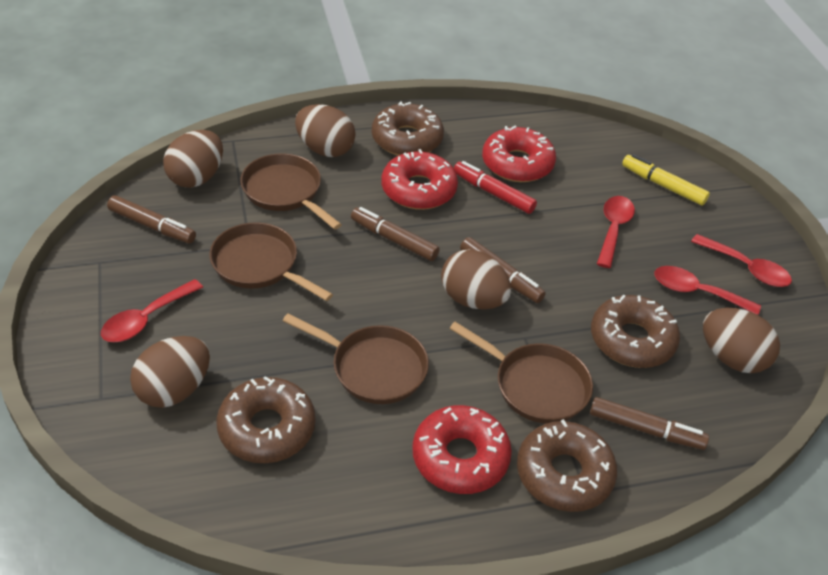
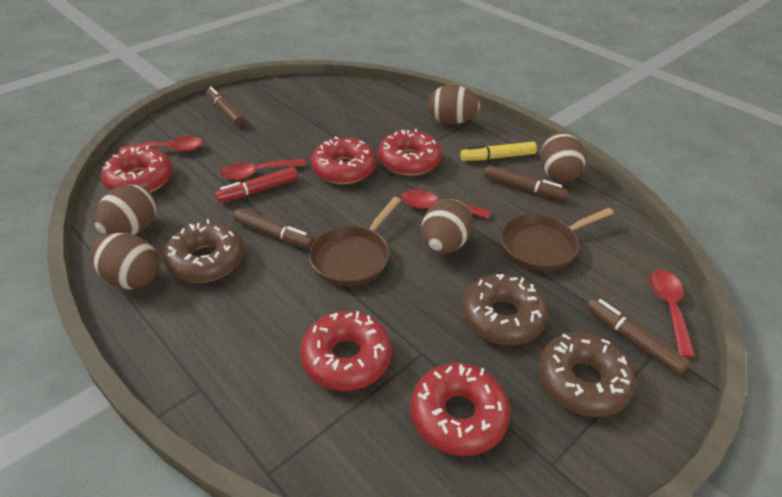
brown donut: 4 -> 3
brown pan: 4 -> 2
red donut: 3 -> 5

